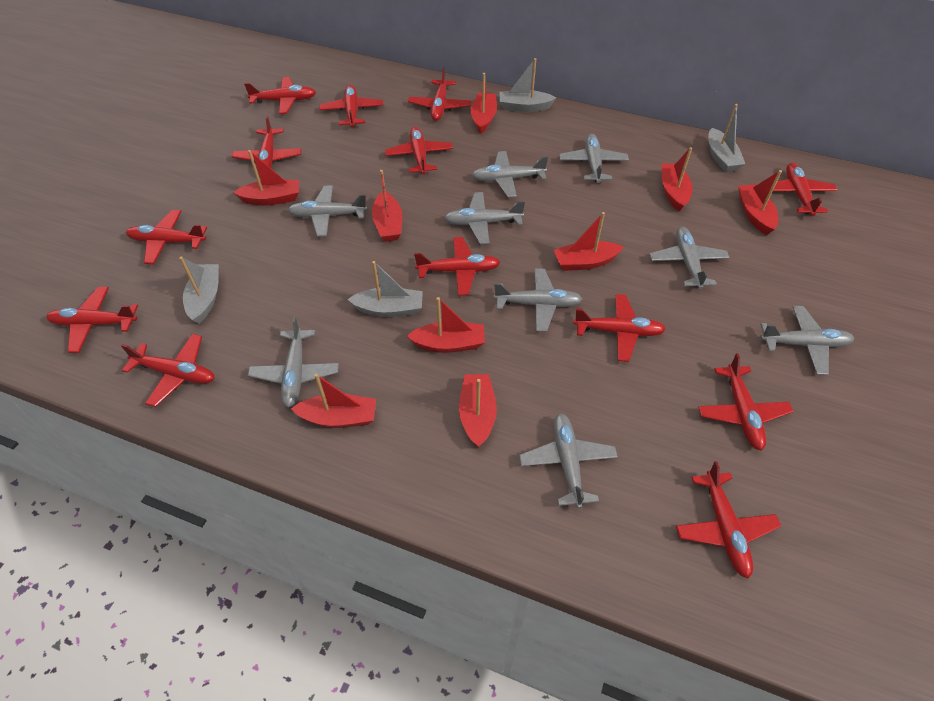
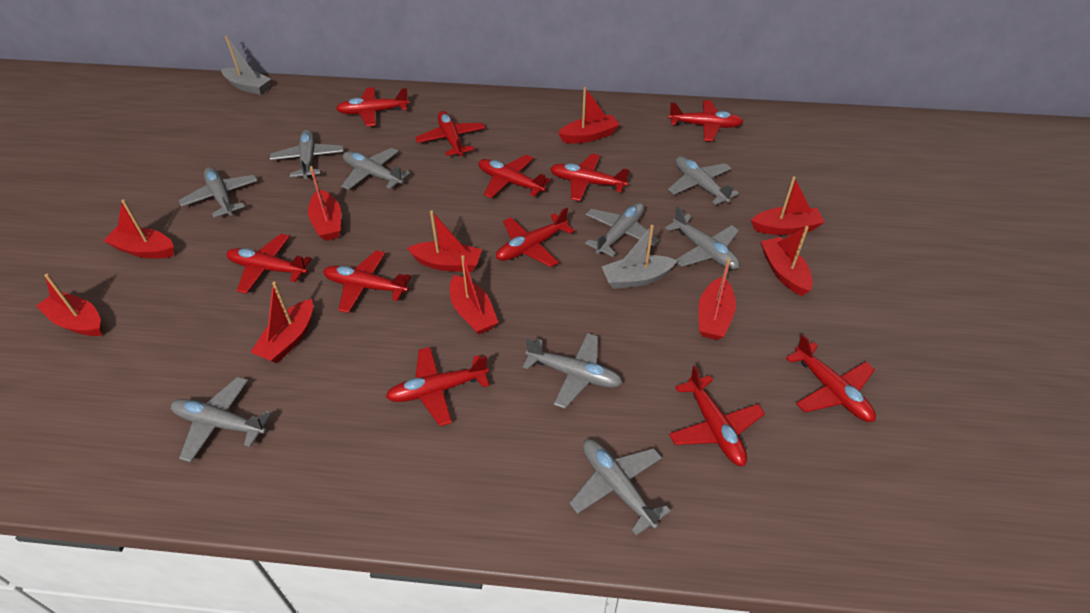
grey boat: 4 -> 2
red boat: 9 -> 10
red plane: 13 -> 11

